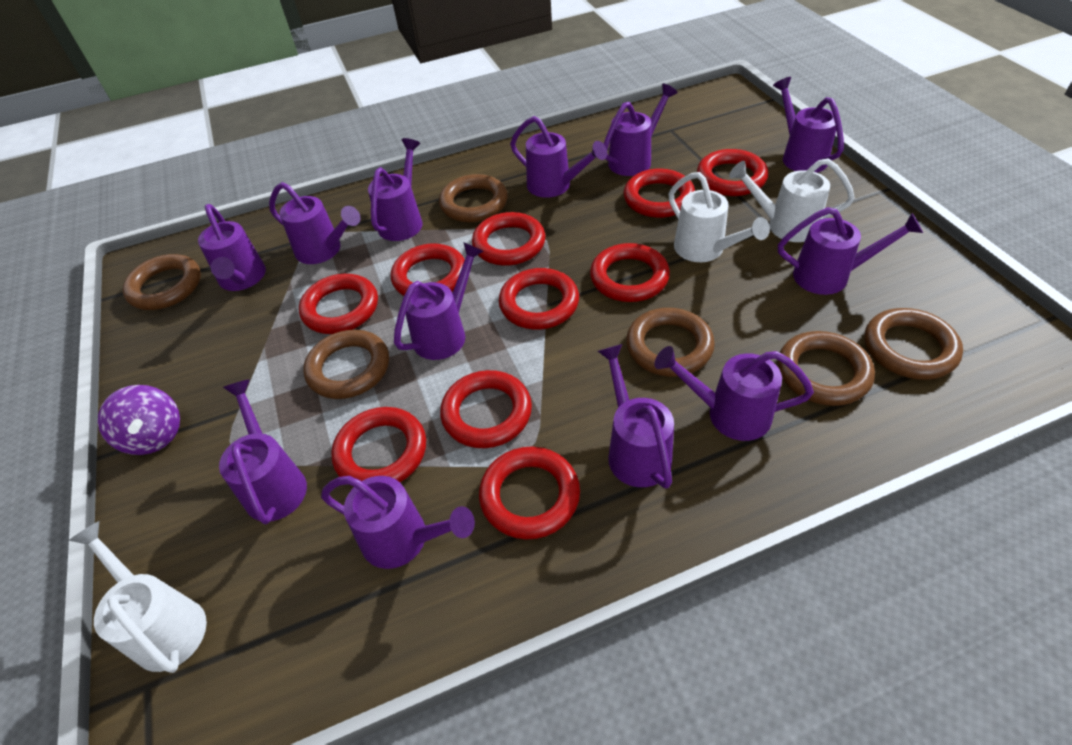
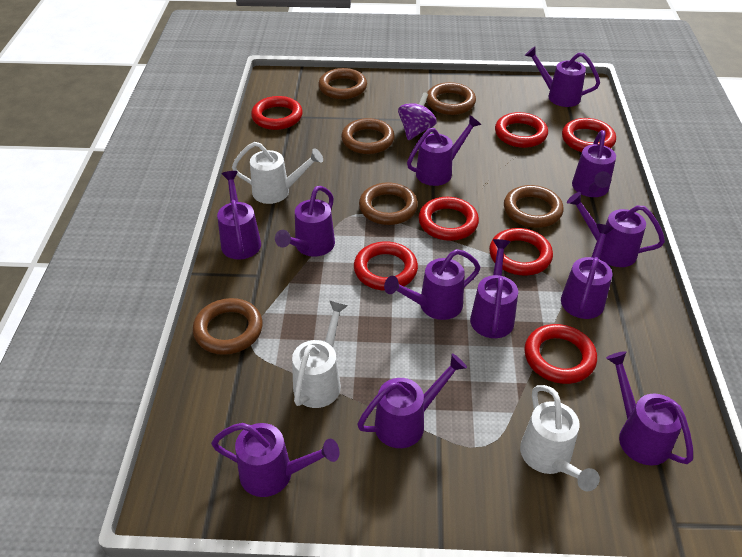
red ring: 10 -> 7

